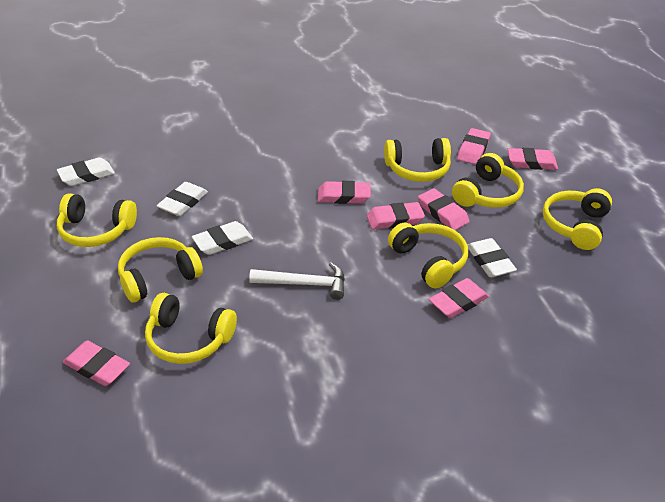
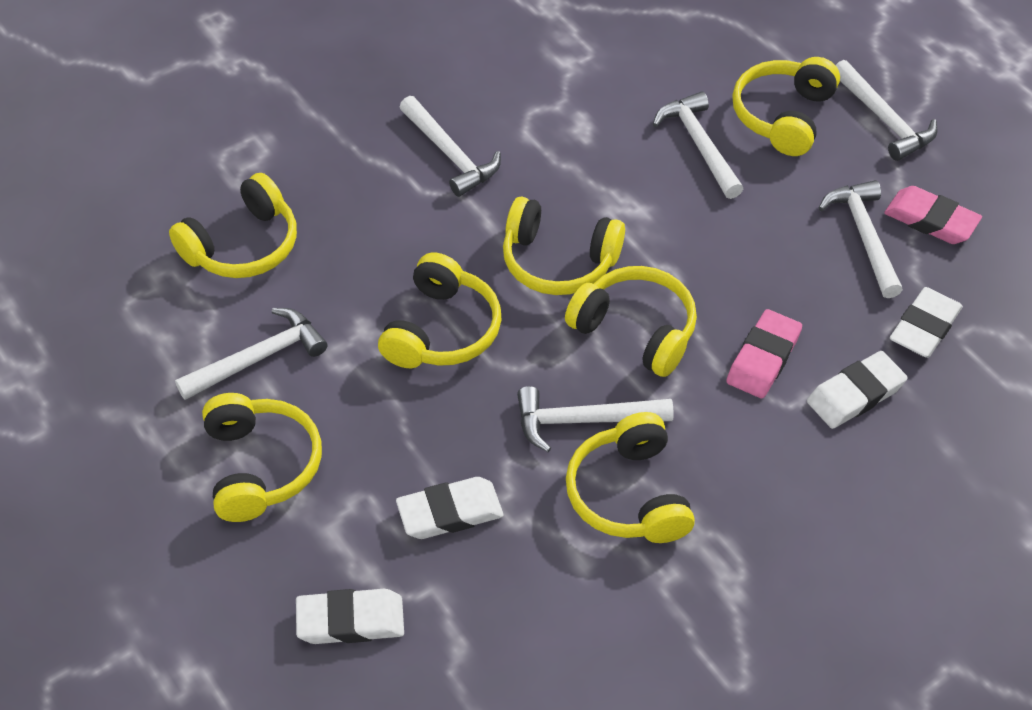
pink eraser: 7 -> 2
white hammer: 1 -> 6

